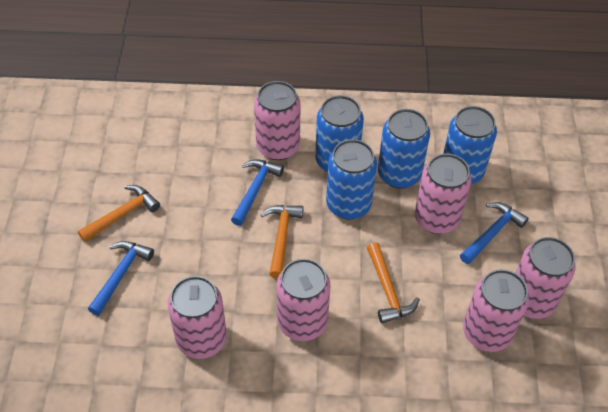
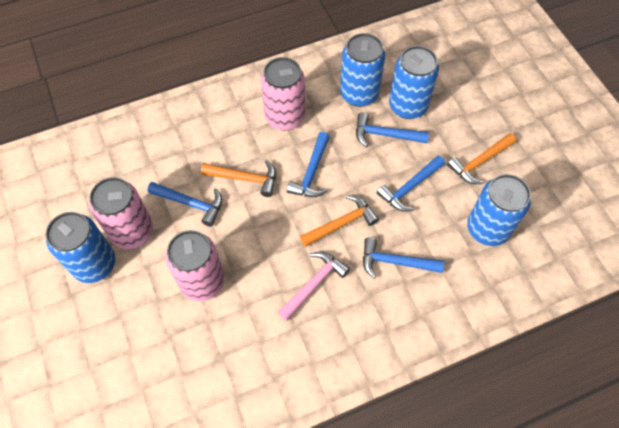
blue hammer: 3 -> 5
pink can: 6 -> 3
pink hammer: 0 -> 1

